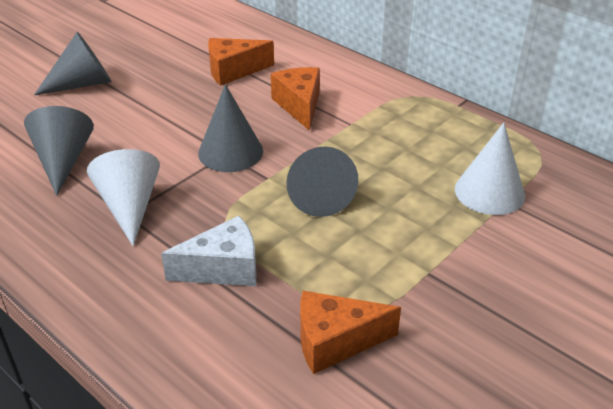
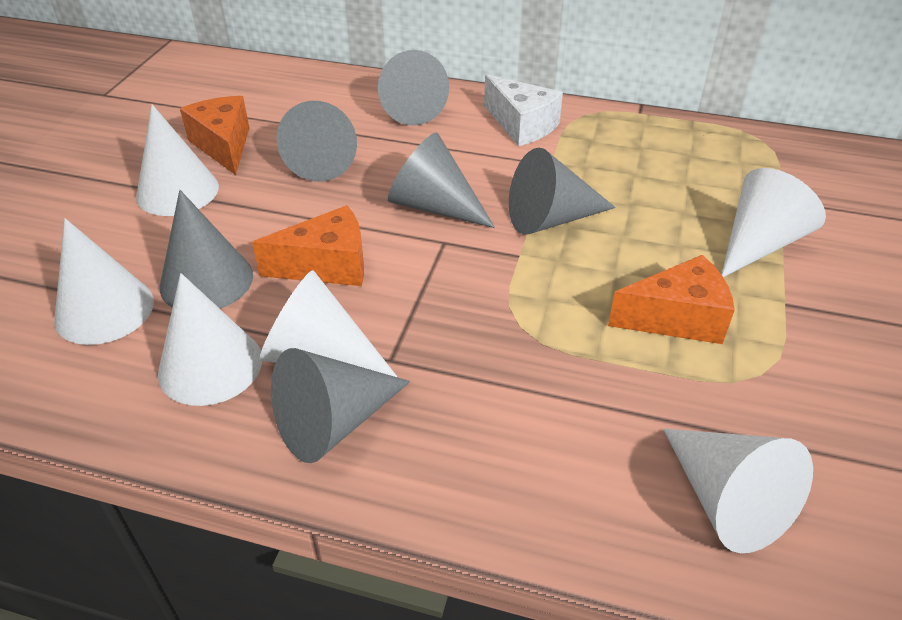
grey cone: 4 -> 6
white cone: 2 -> 6

